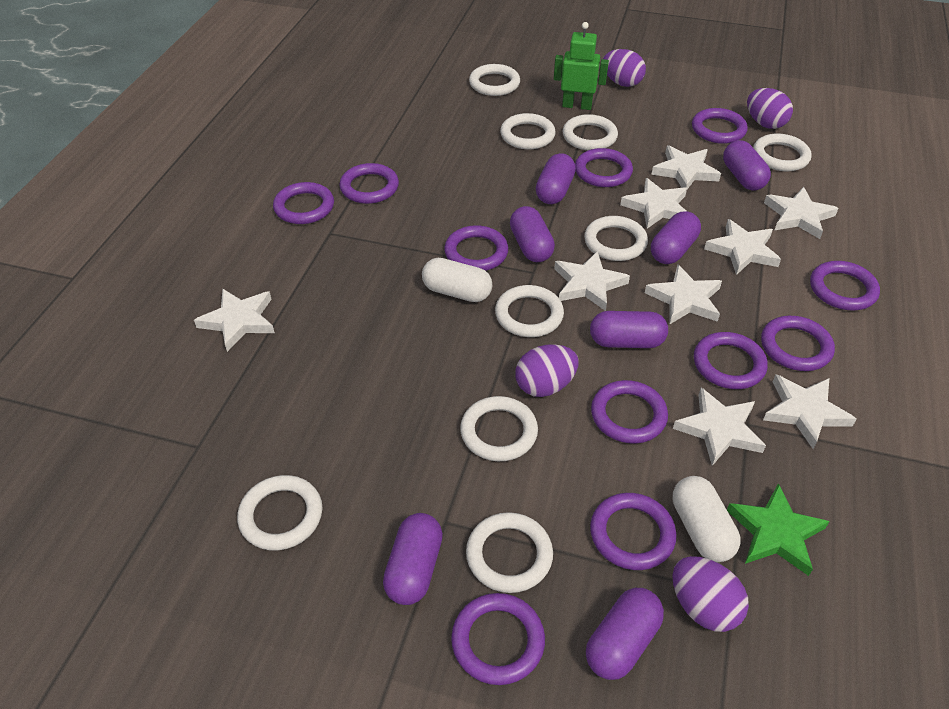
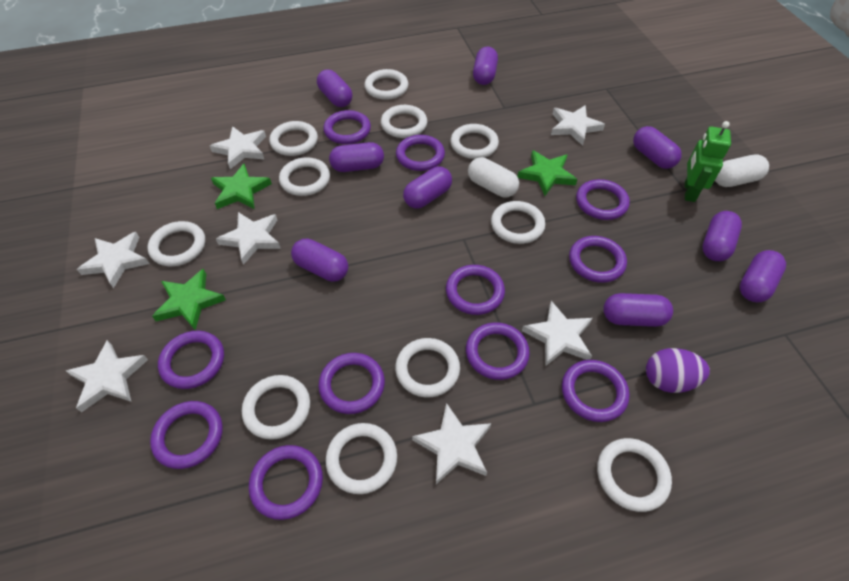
green star: 1 -> 3
purple capsule: 7 -> 9
purple egg: 4 -> 1
white ring: 9 -> 11
white star: 9 -> 7

